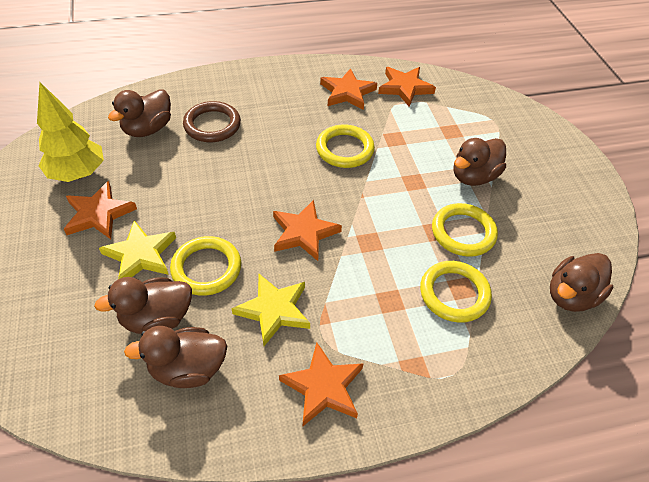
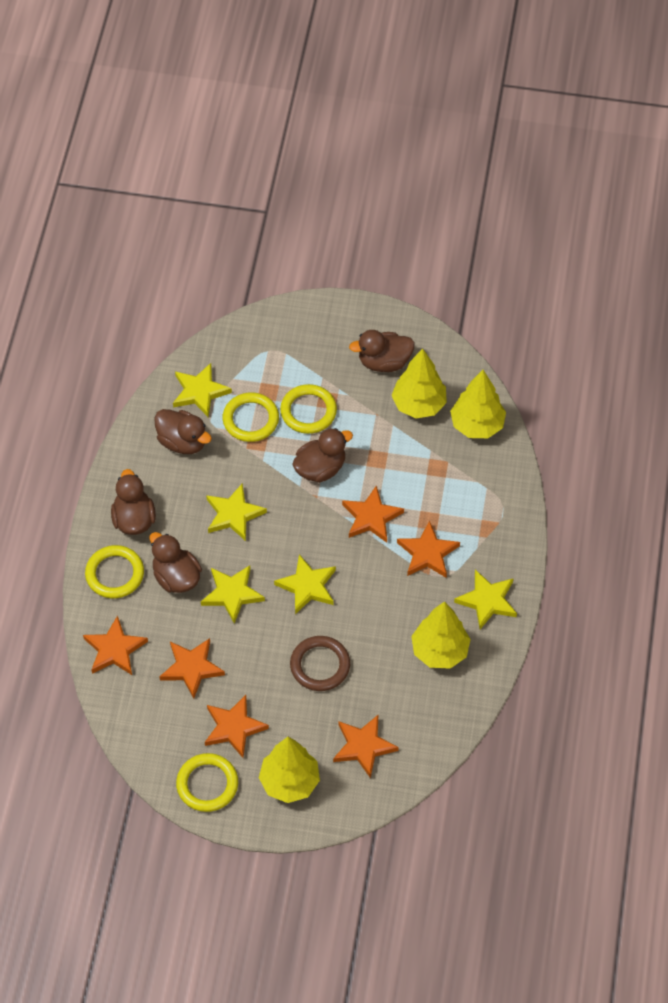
orange star: 5 -> 6
yellow star: 2 -> 5
yellow tree: 1 -> 4

